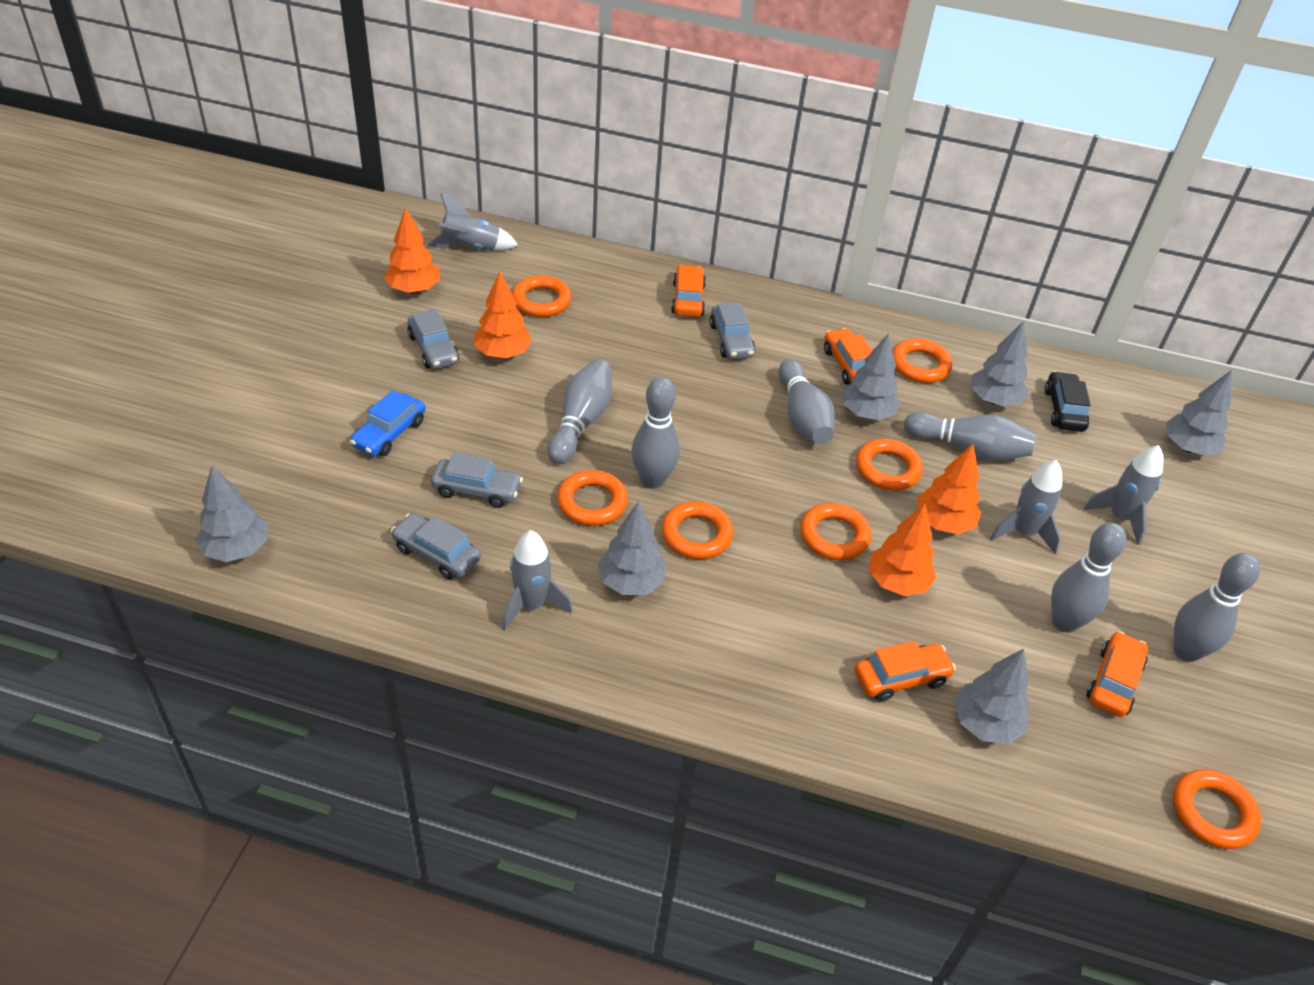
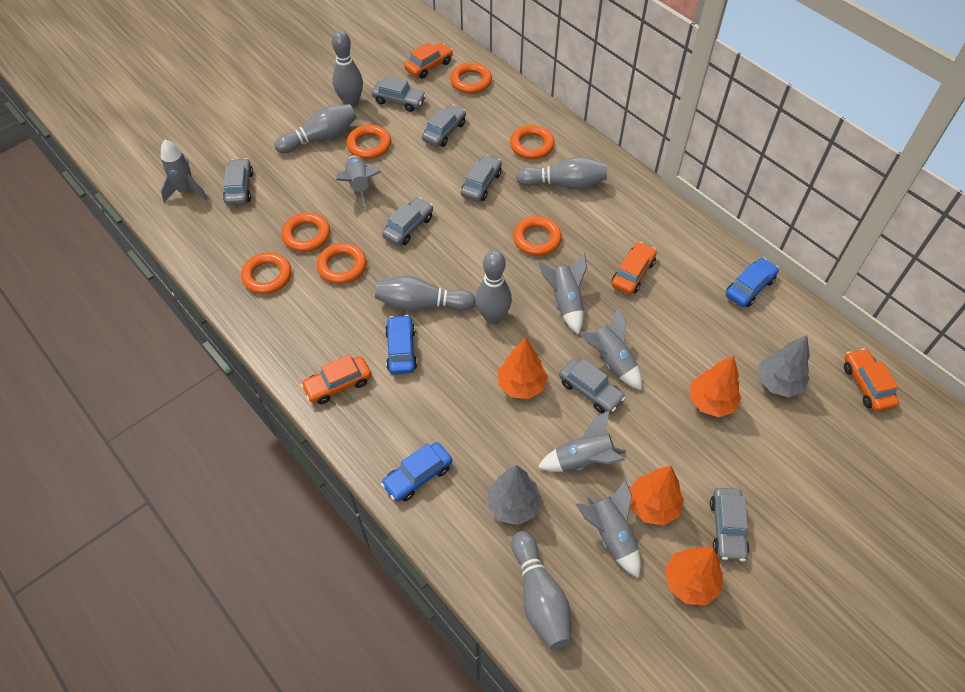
black car: 1 -> 0
blue car: 1 -> 3
grey car: 4 -> 7
grey rocket: 4 -> 6
grey tree: 6 -> 2

